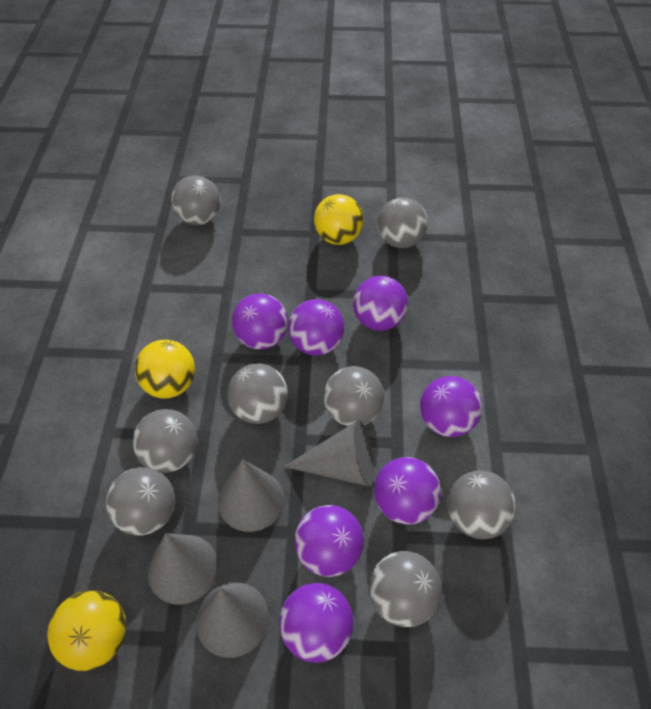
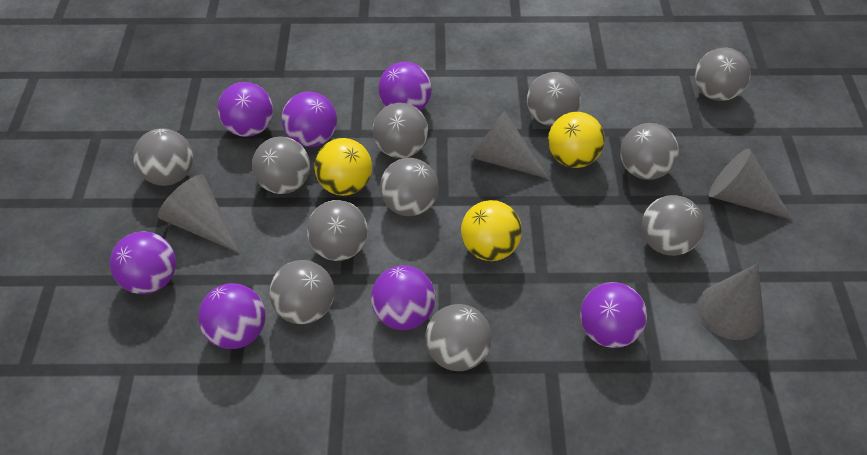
grey ball: 8 -> 11

